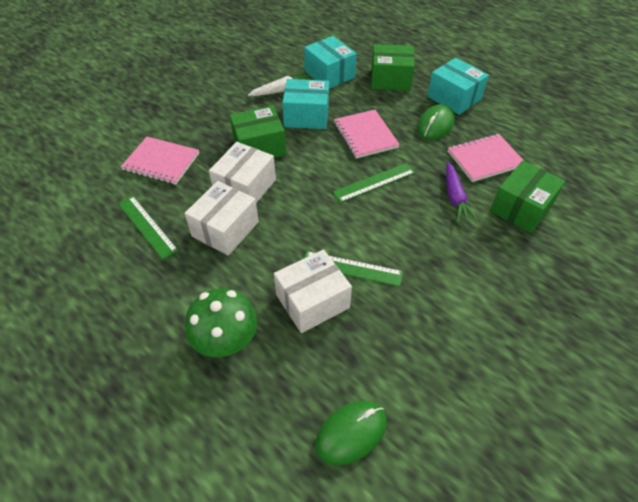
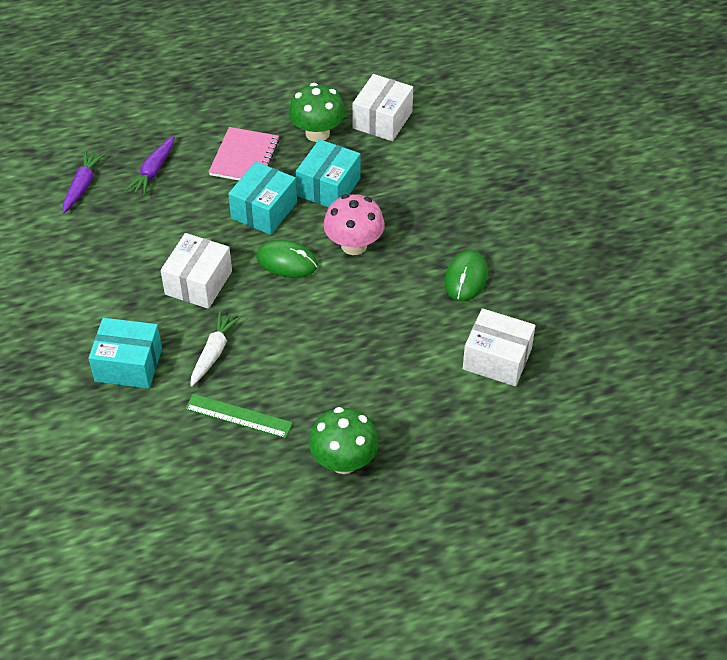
green box: 3 -> 0
green mushroom: 1 -> 2
green ruler: 3 -> 1
pink mushroom: 0 -> 1
pink notebook: 3 -> 1
purple carrot: 1 -> 2

